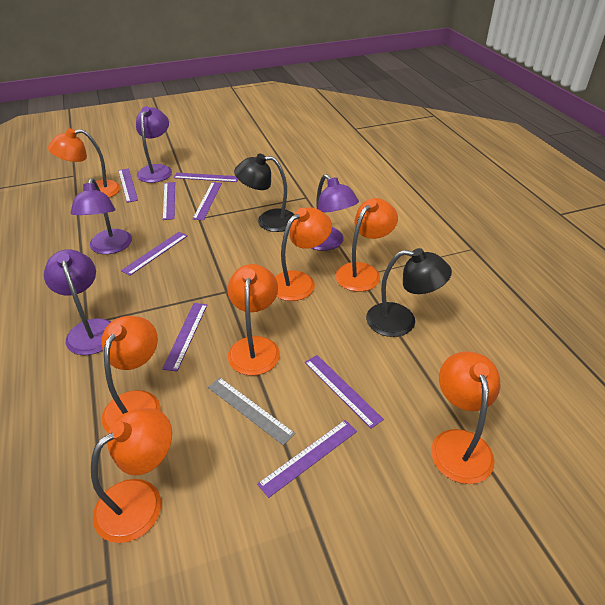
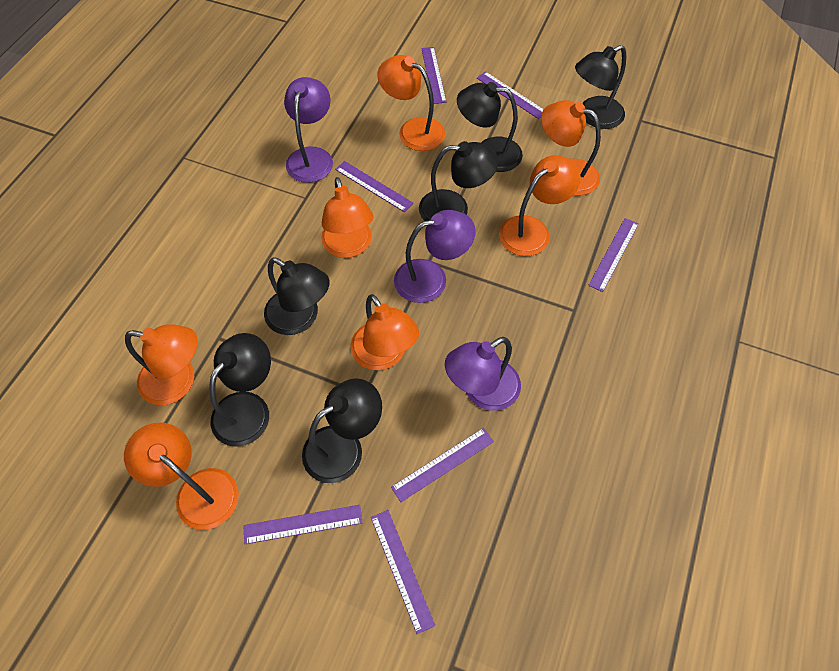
black lamp: 2 -> 6
grey ruler: 1 -> 0
purple lamp: 4 -> 3
purple ruler: 8 -> 7

